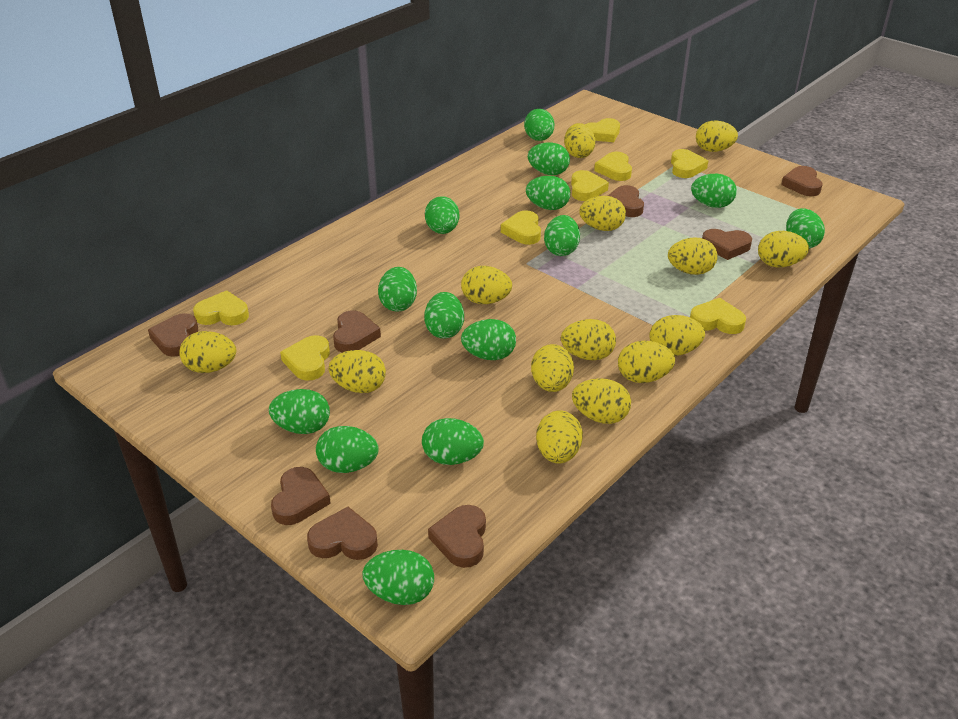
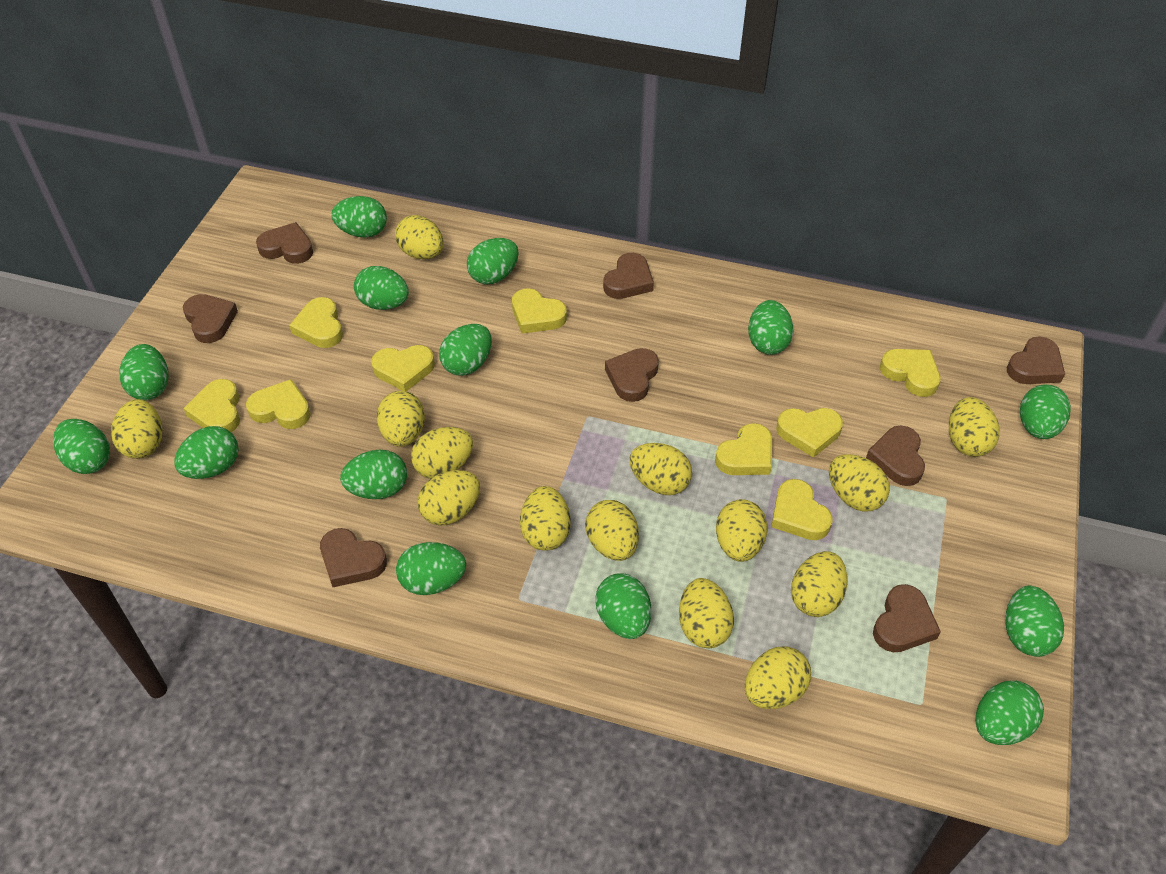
yellow heart: 8 -> 9

